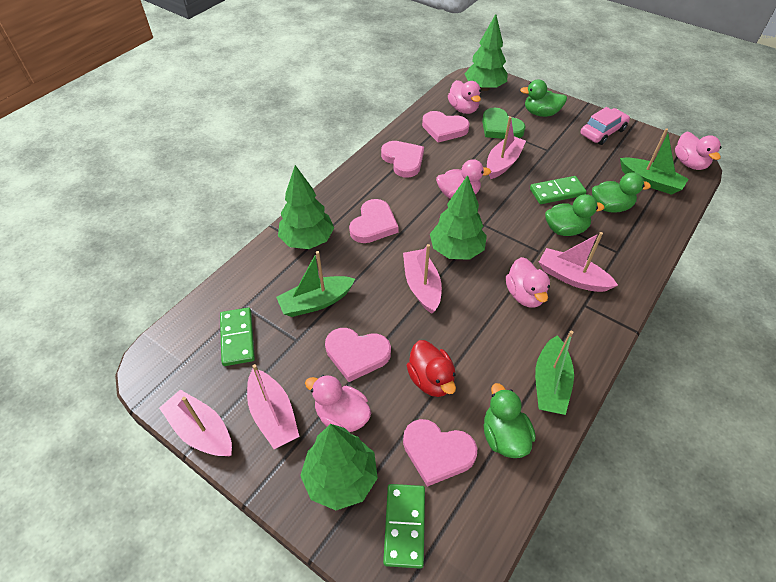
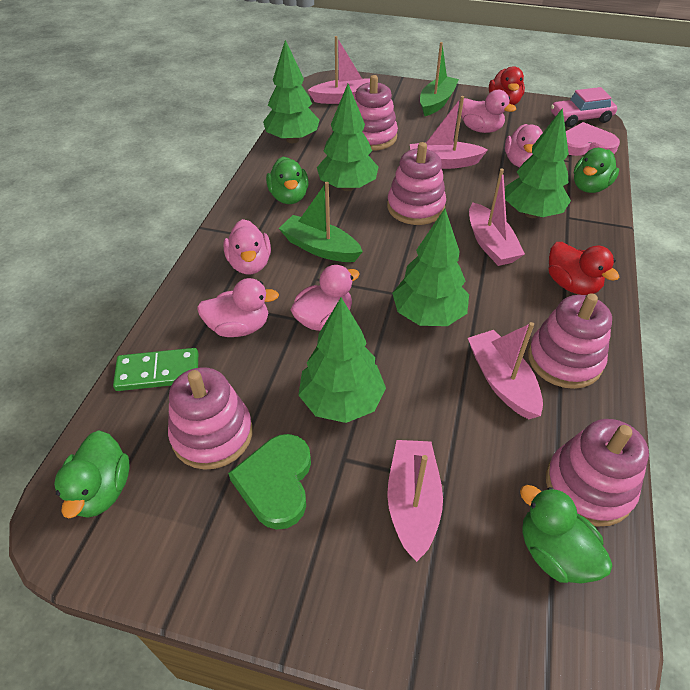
green boat: 3 -> 2
green domino: 3 -> 1
green tree: 4 -> 5
pink heart: 5 -> 1
pink stacking toy: 0 -> 5
red duck: 1 -> 2

